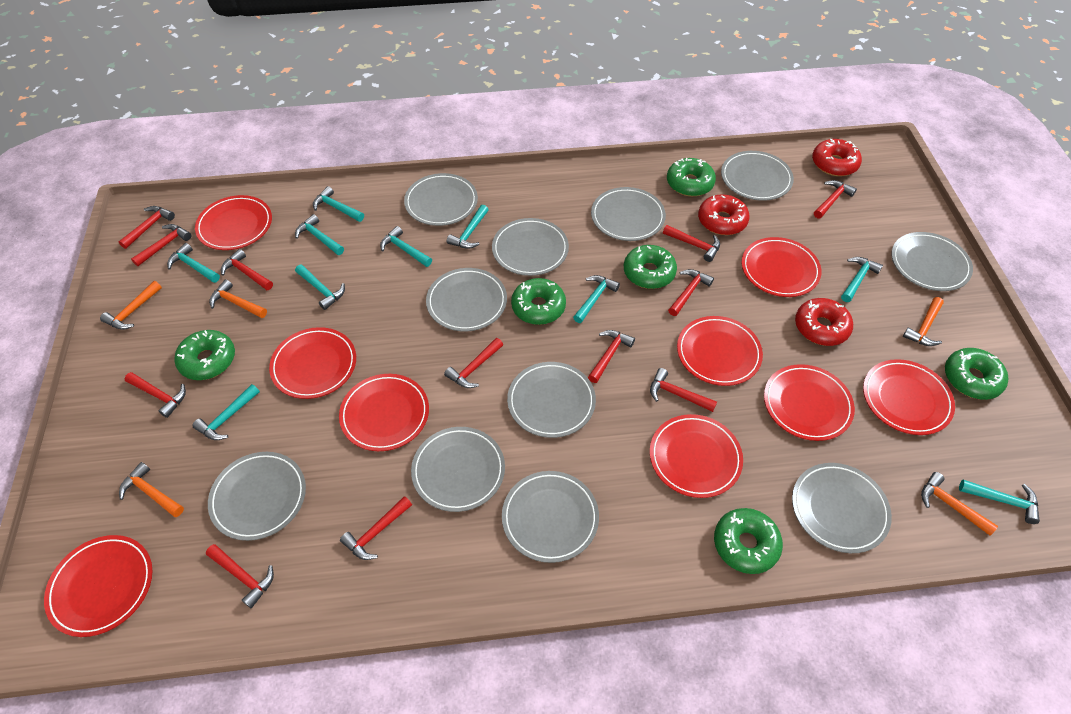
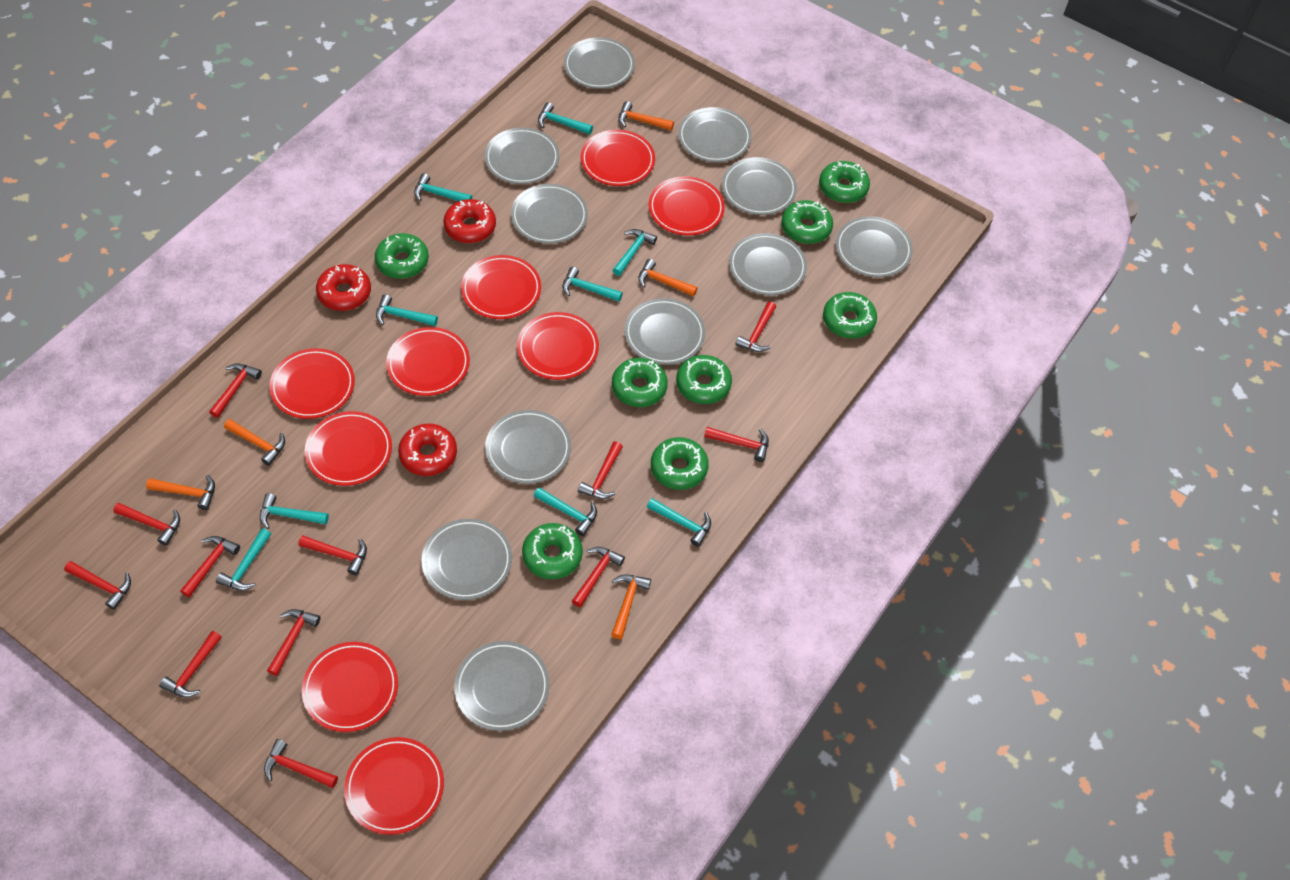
green donut: 6 -> 8
turquoise hammer: 10 -> 9

